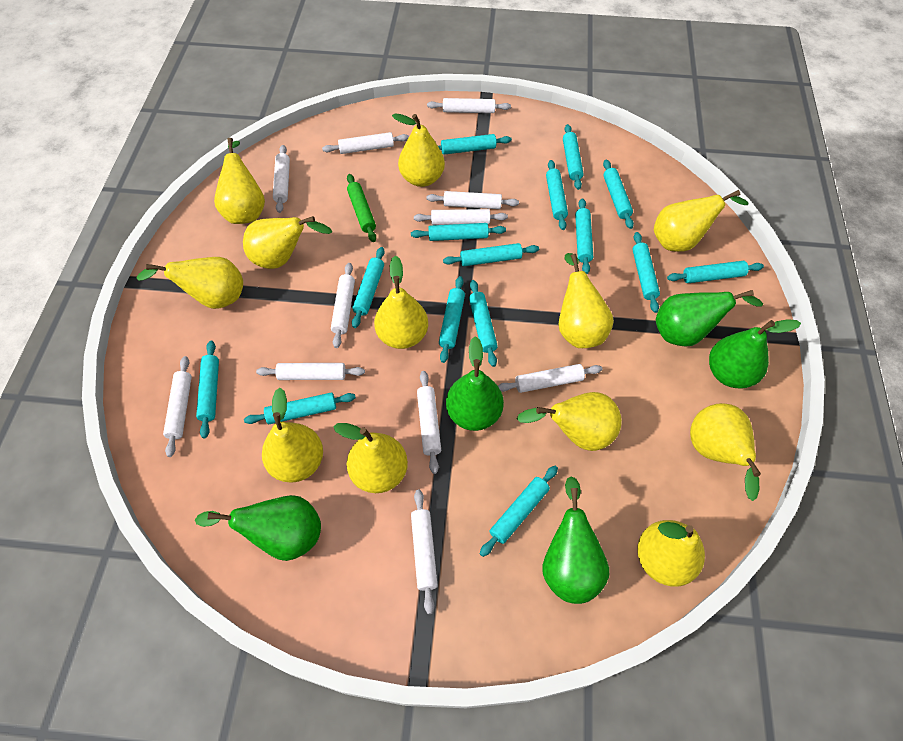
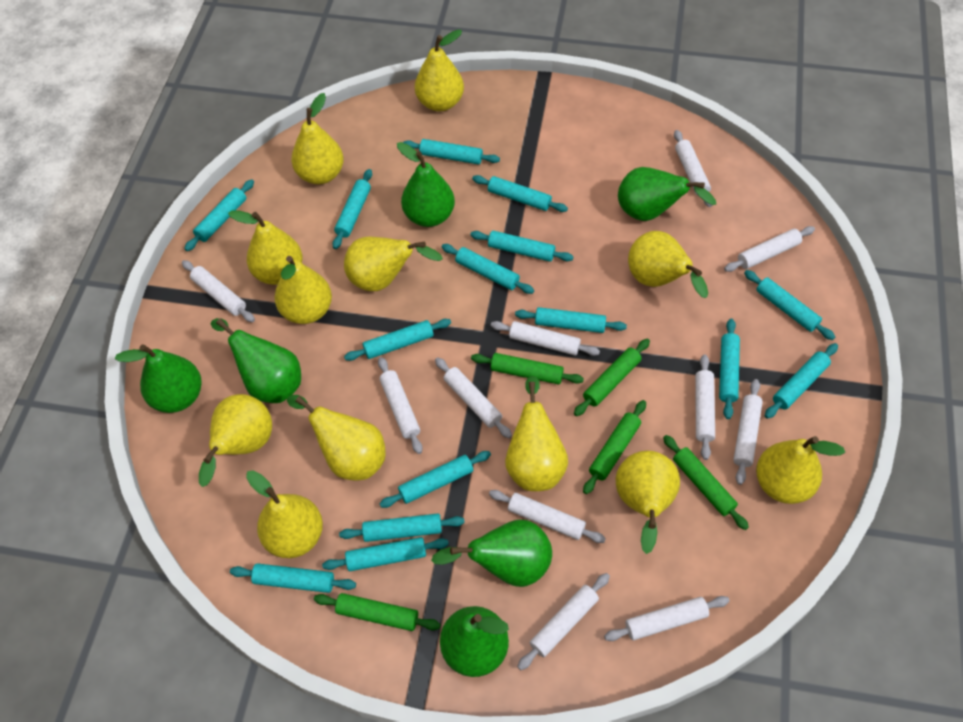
green pear: 5 -> 6
green rolling pin: 1 -> 5

